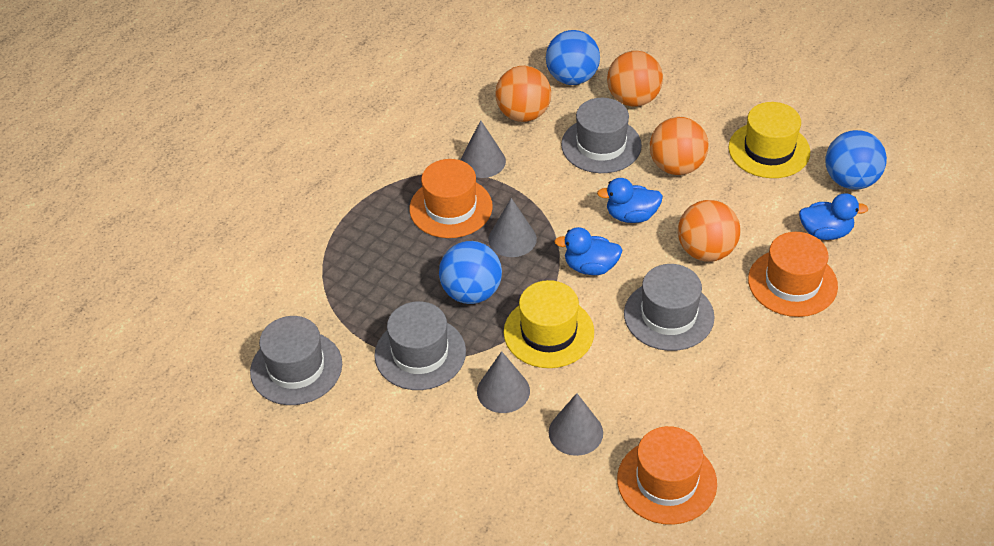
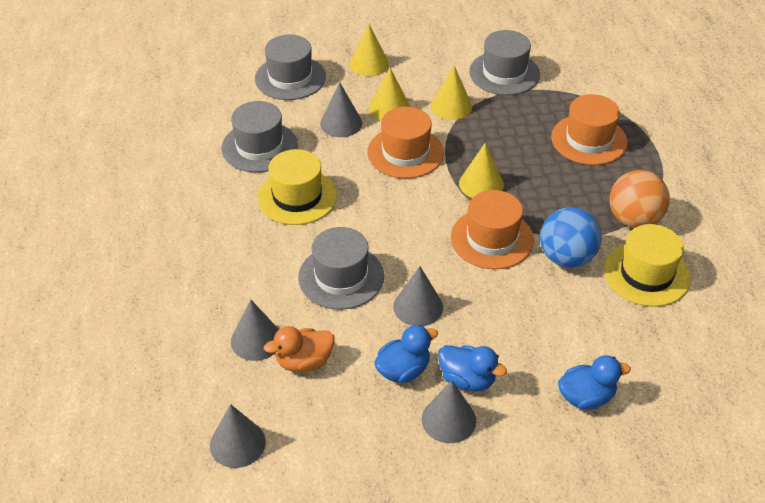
blue ball: 3 -> 1
grey cone: 4 -> 5
orange ball: 4 -> 1
orange duck: 0 -> 1
yellow cone: 0 -> 4

